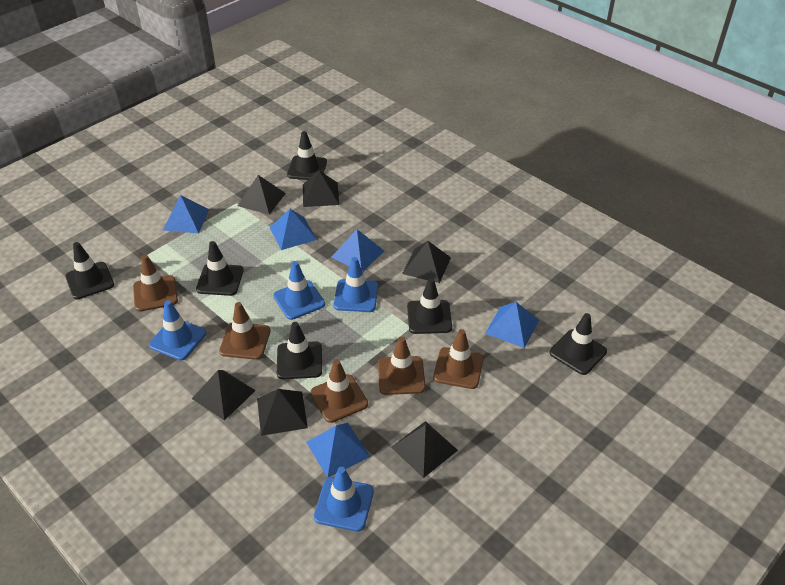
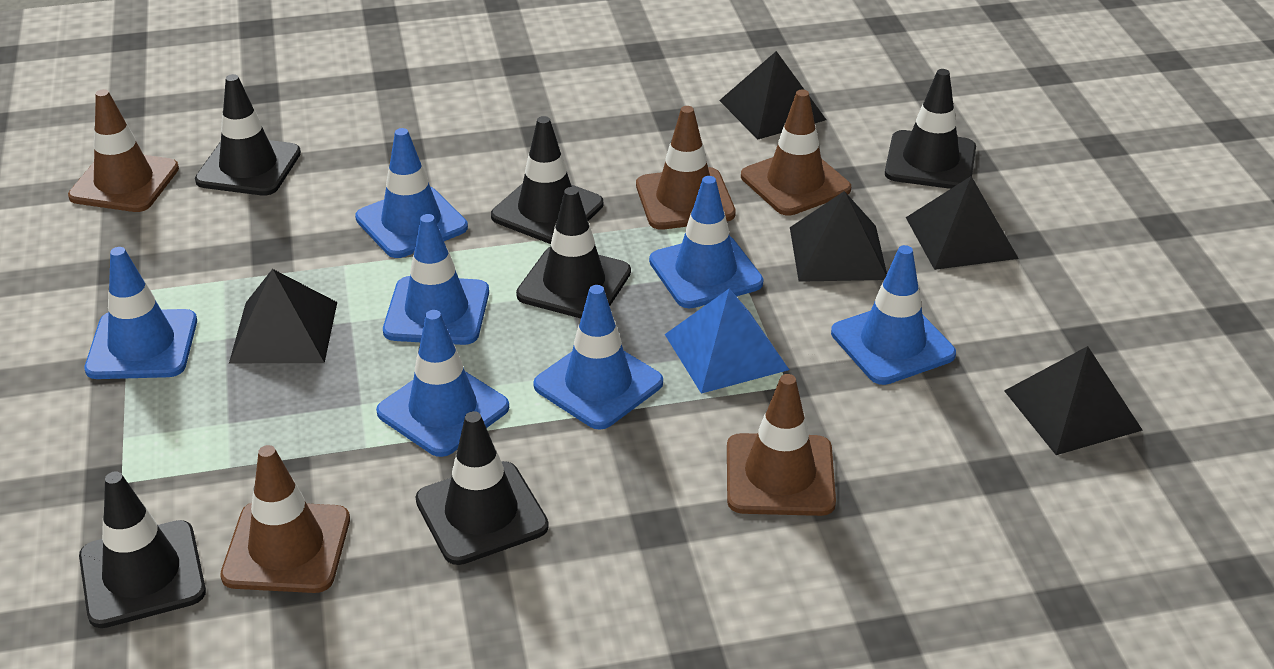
black pyramid: 6 -> 5
blue pyramid: 5 -> 1
blue traffic cone: 4 -> 7

